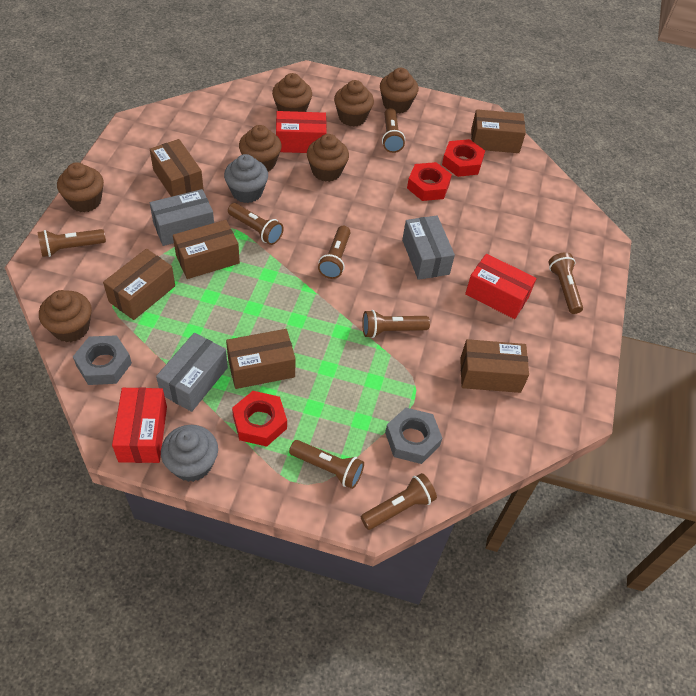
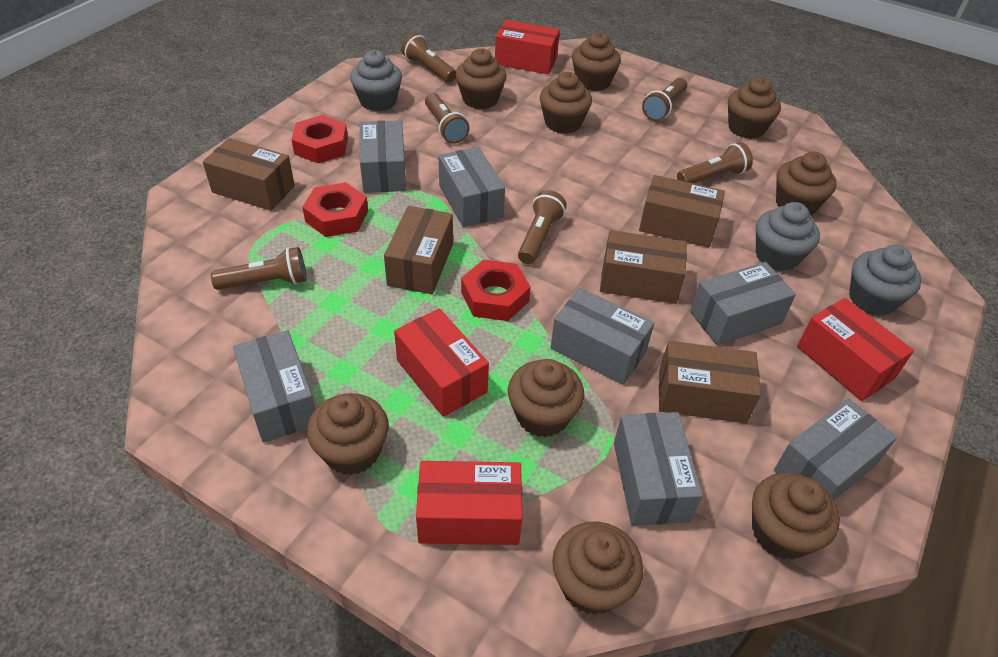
brown box: 6 -> 5
brown cupcake: 7 -> 9
brown flashlight: 8 -> 6
grey box: 3 -> 7
grey cupcake: 2 -> 3
grey nut: 2 -> 0
red box: 3 -> 4

